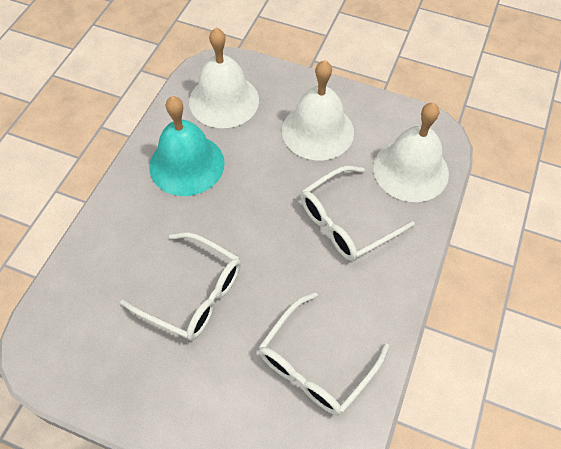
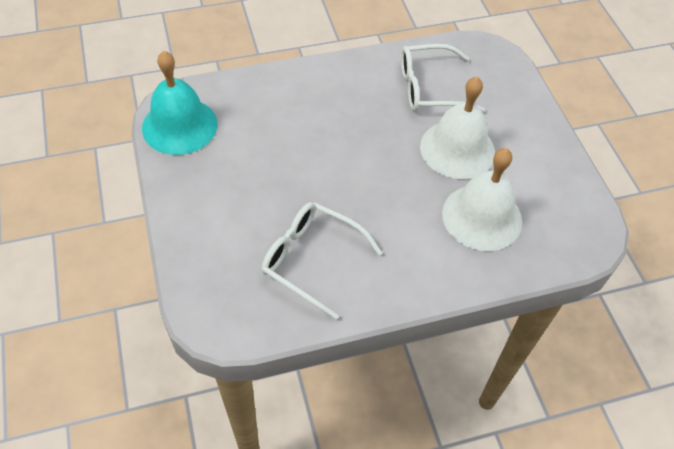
white bell: 3 -> 2
white glasses: 3 -> 2

